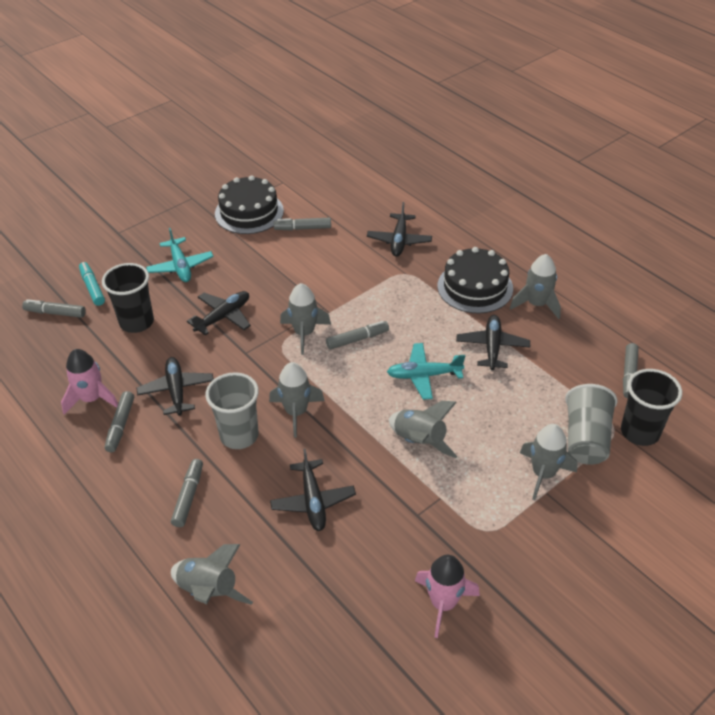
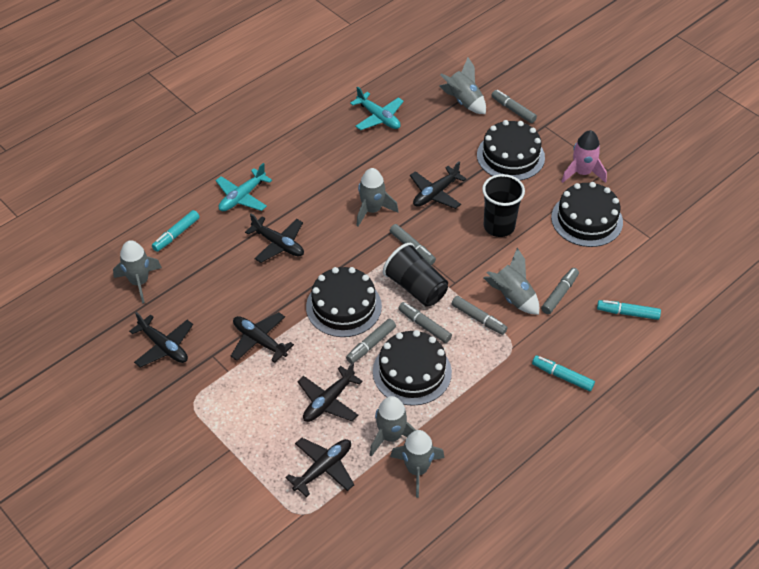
black cake: 2 -> 4
black plane: 5 -> 6
grey cup: 2 -> 0
pink rocket: 2 -> 1
turquoise marker: 1 -> 3

